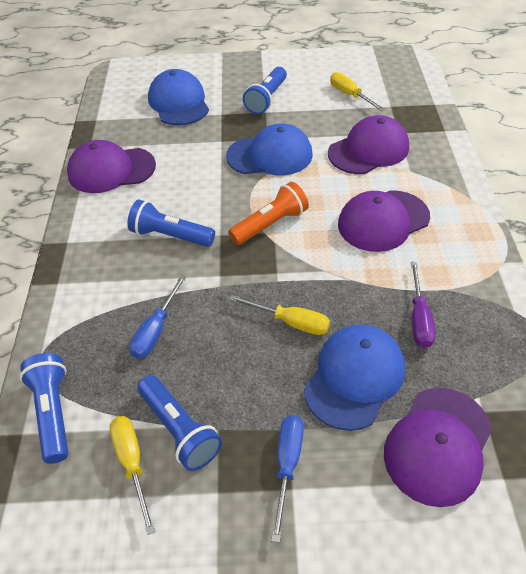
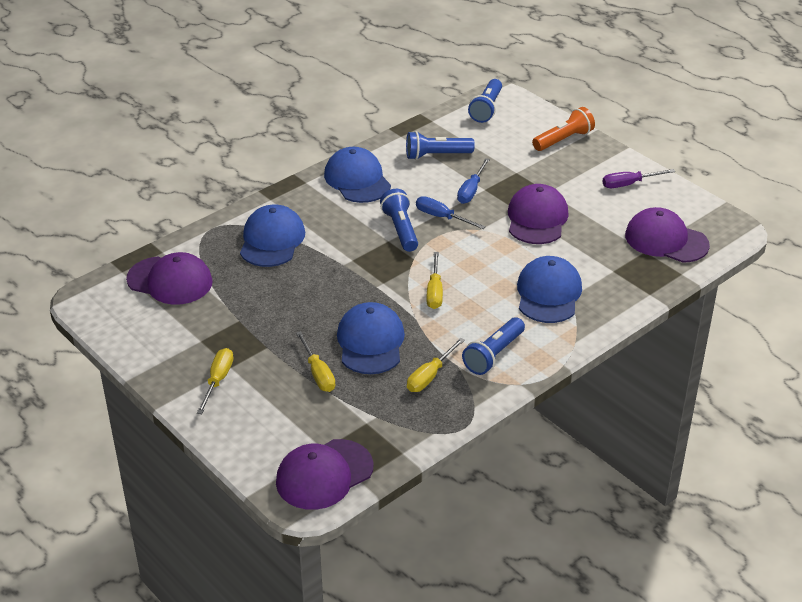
blue cap: 3 -> 4
yellow screwdriver: 3 -> 4

